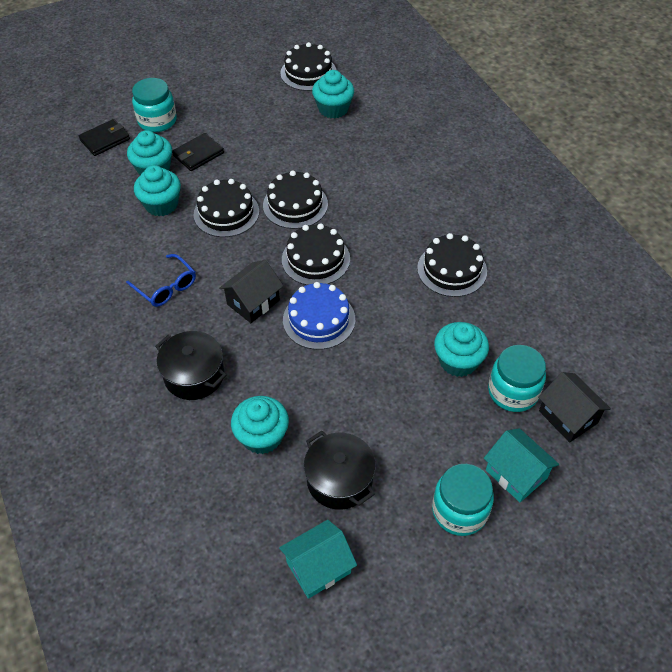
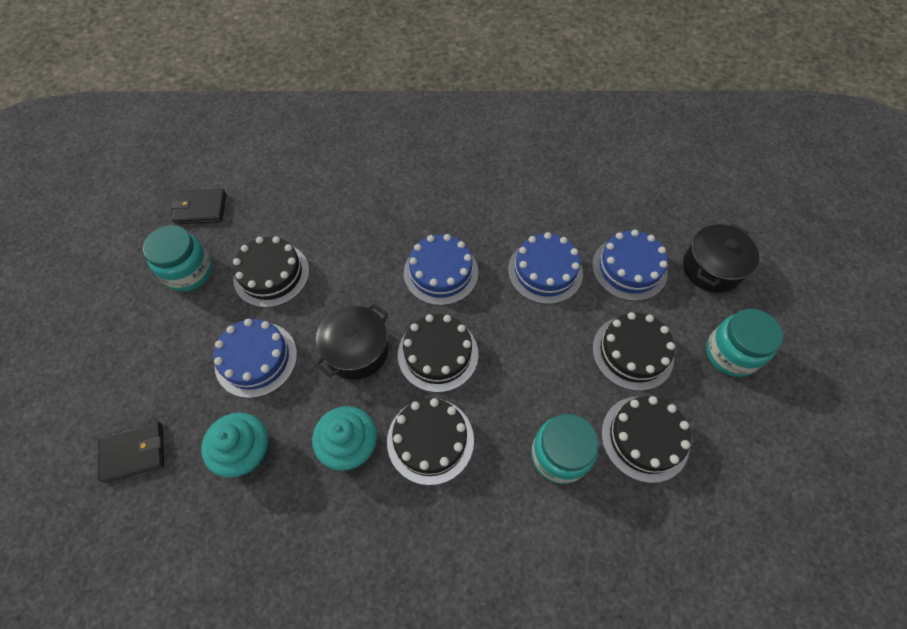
black house: 2 -> 0
blue cake: 1 -> 4
blue glasses: 1 -> 0
turquoise cupcake: 5 -> 2
turquoise house: 2 -> 0

